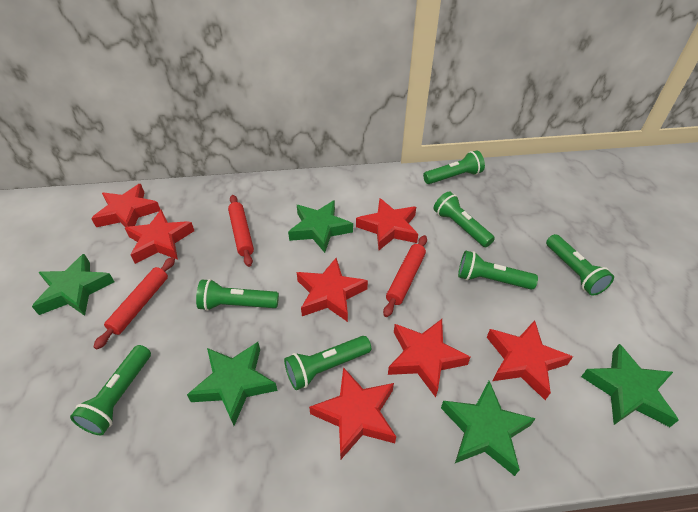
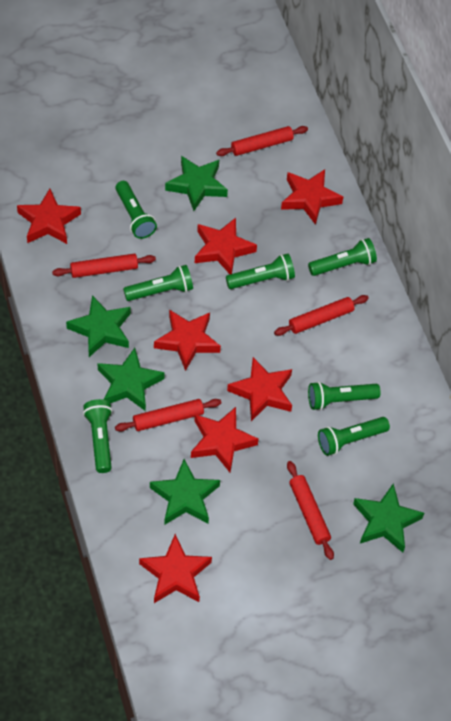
red rolling pin: 3 -> 5

